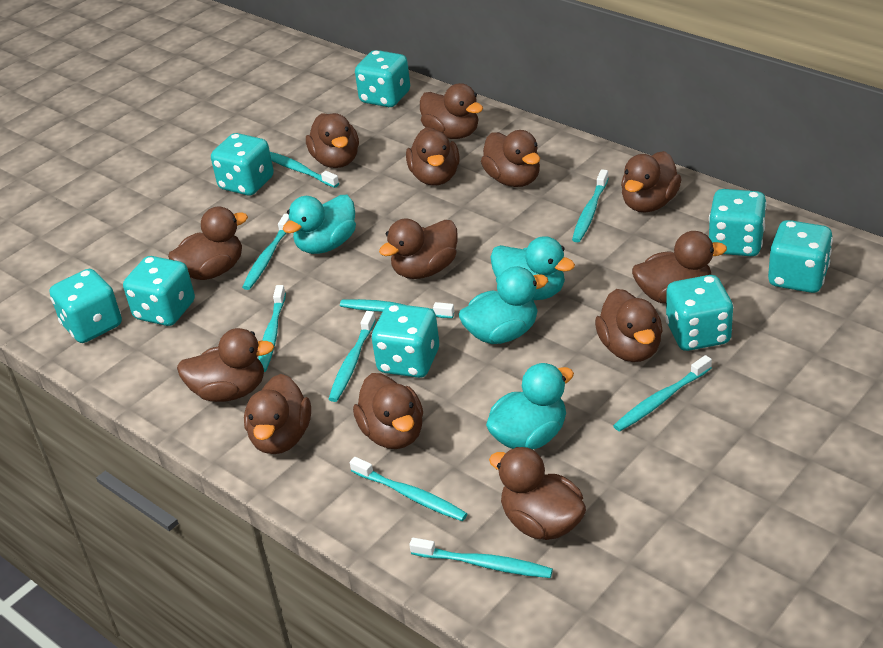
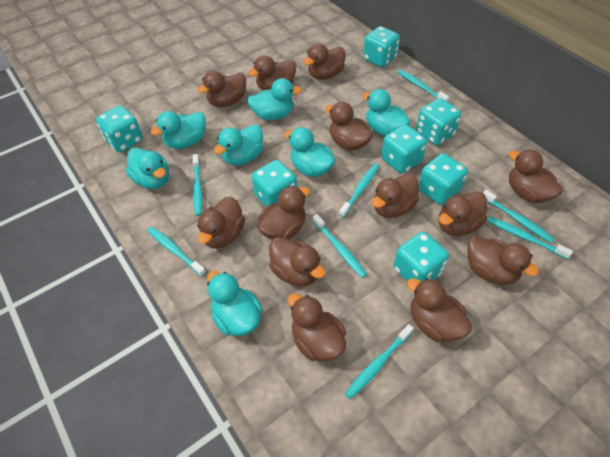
turquoise dice: 8 -> 7
turquoise duck: 4 -> 7
turquoise toothbrush: 9 -> 8

